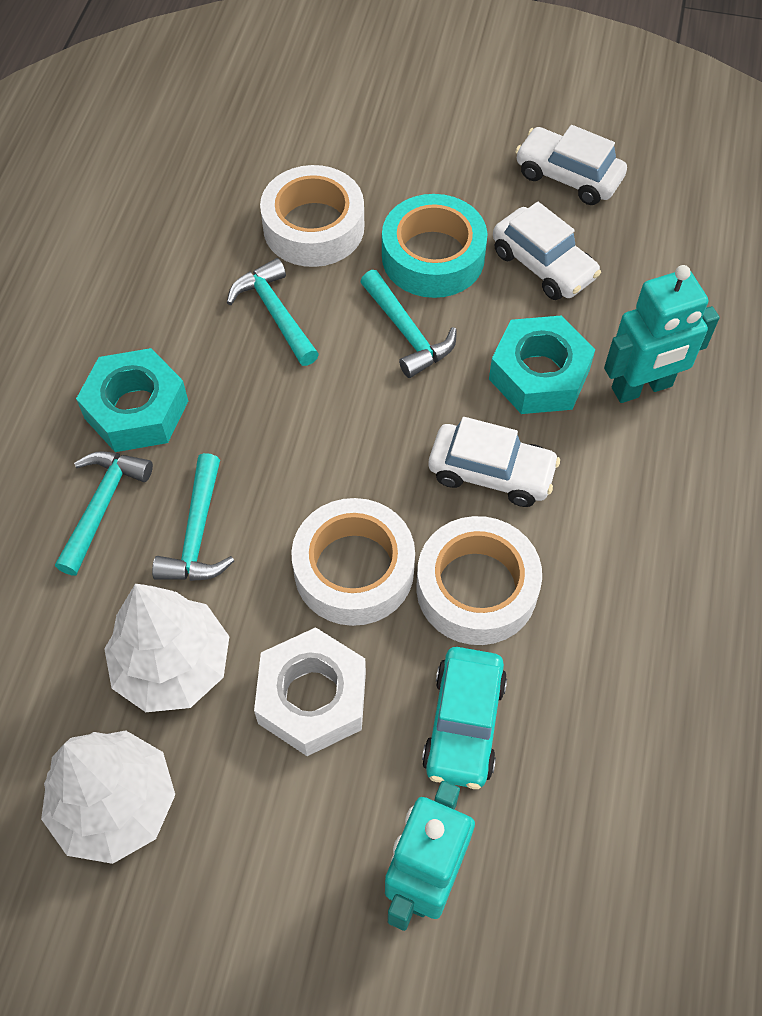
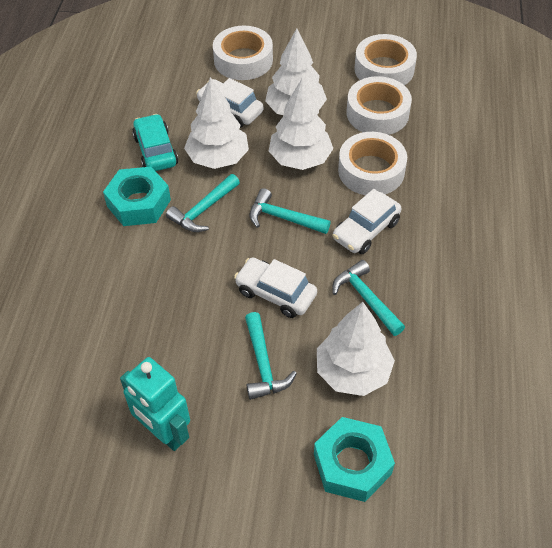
turquoise robot: 2 -> 1
turquoise tape: 1 -> 0
white nut: 1 -> 0
white tape: 3 -> 4
white tree: 2 -> 4

